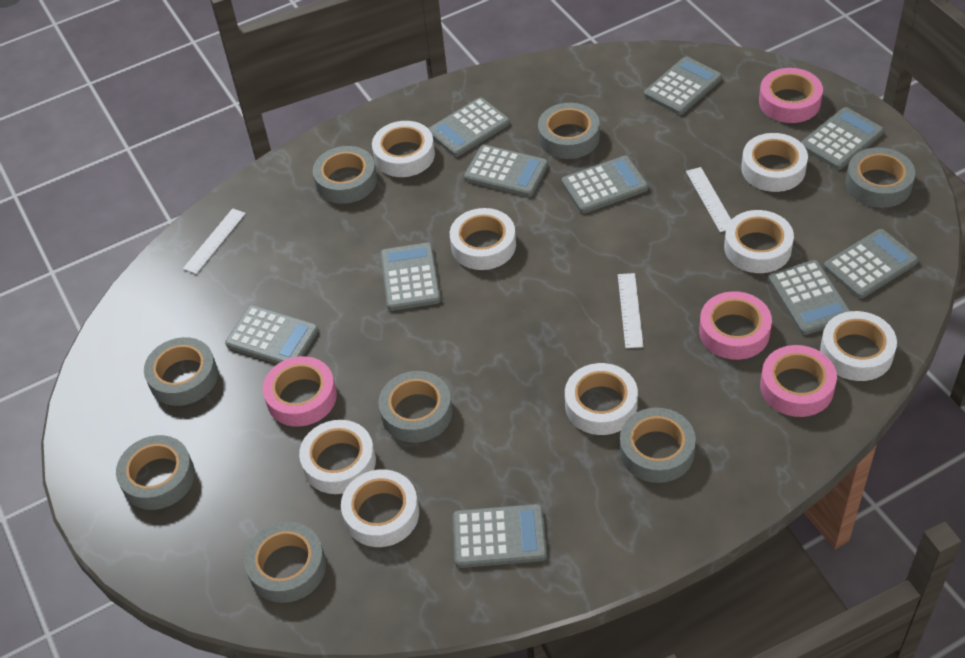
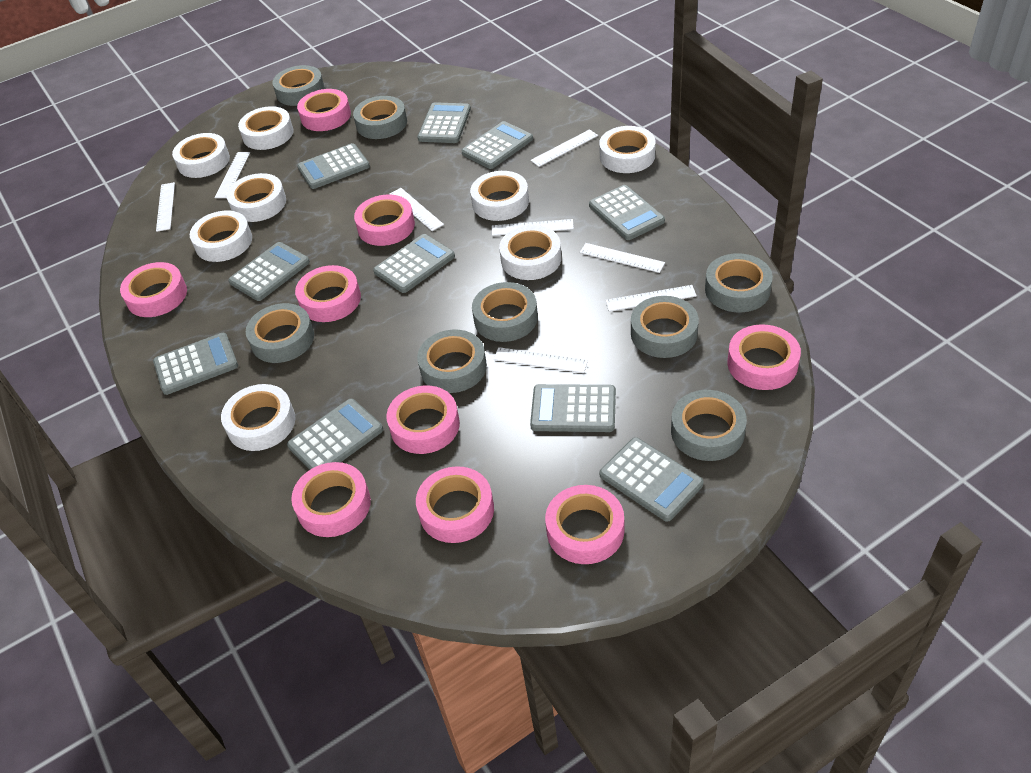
pink tape: 4 -> 9
white ruler: 3 -> 8

